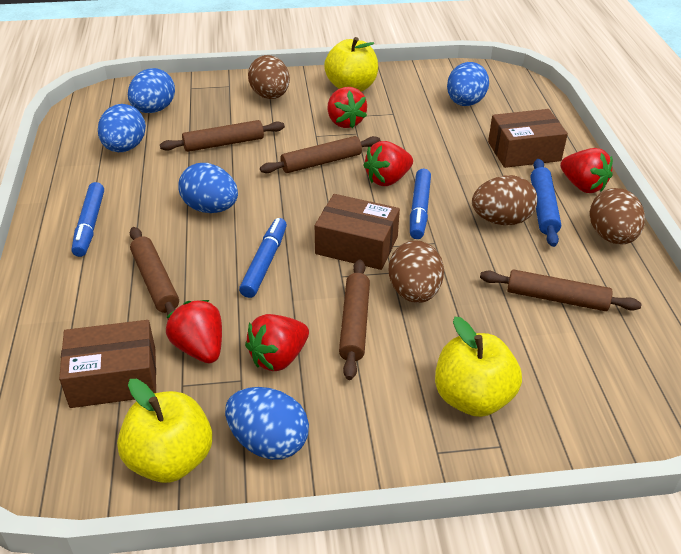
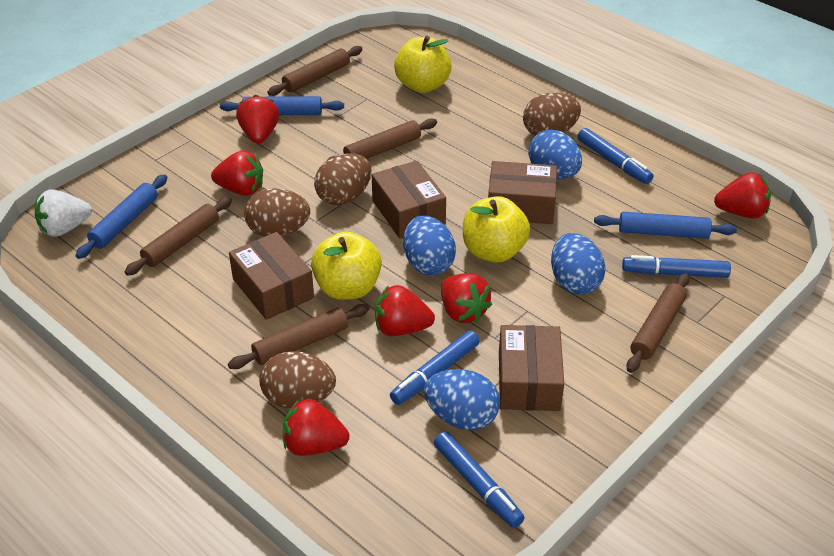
blue egg: 5 -> 4
blue marker: 3 -> 4
blue rolling pin: 1 -> 3
brown box: 3 -> 4
red strawberry: 5 -> 6
white strawberry: 0 -> 1

